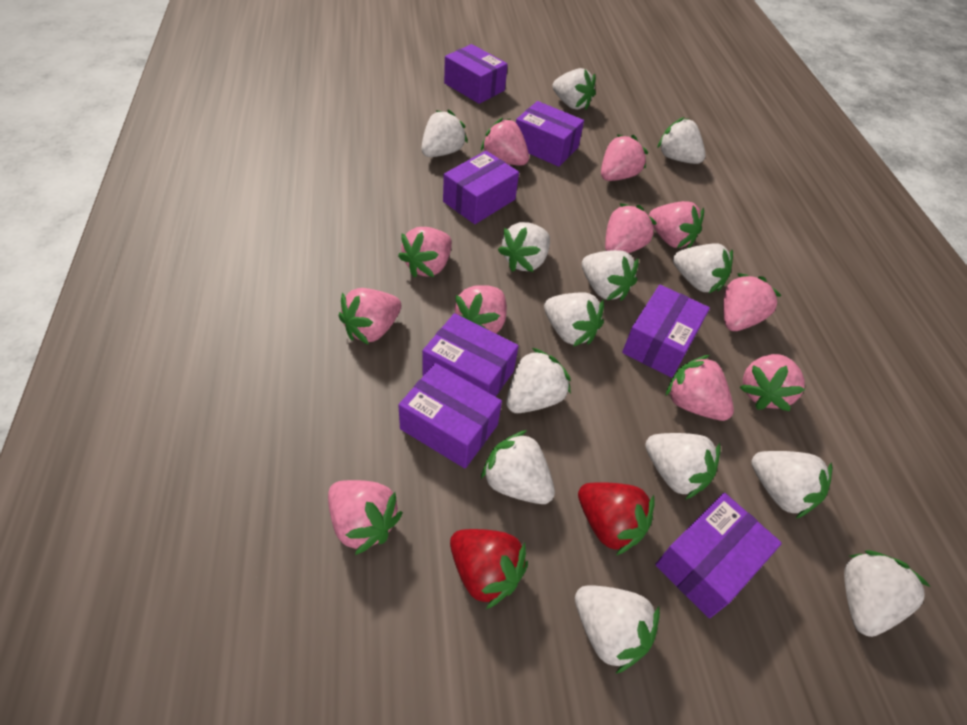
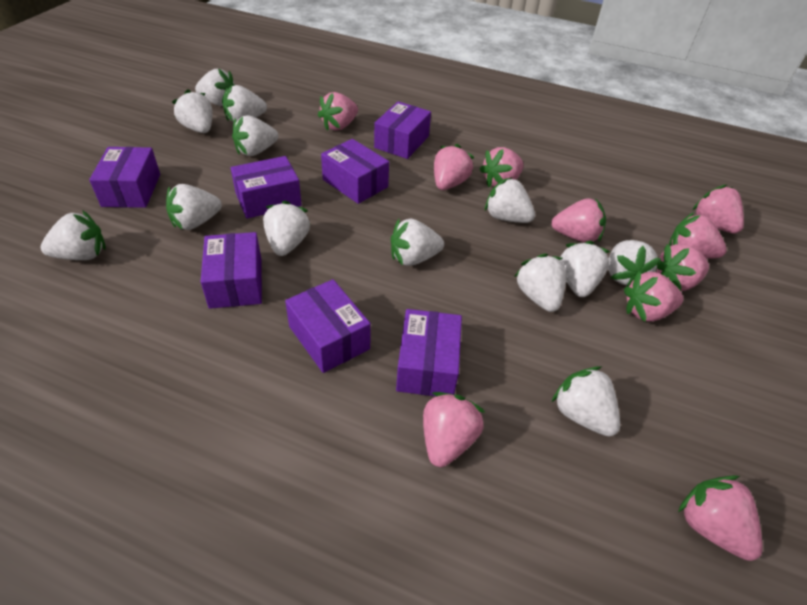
pink strawberry: 11 -> 10
red strawberry: 2 -> 0

